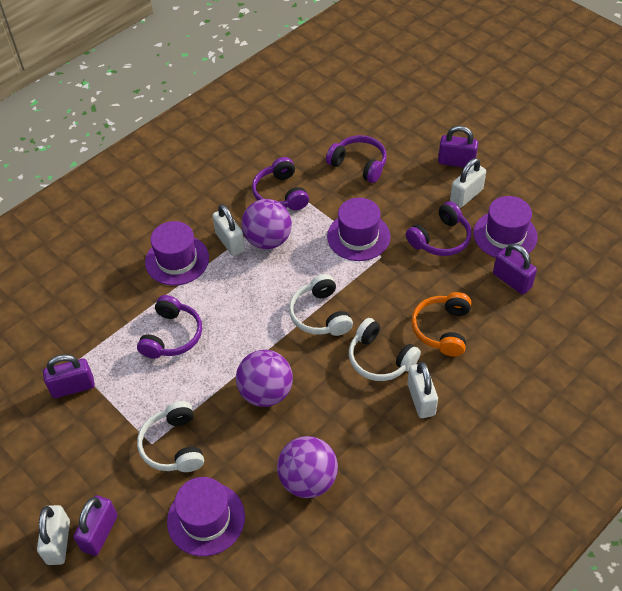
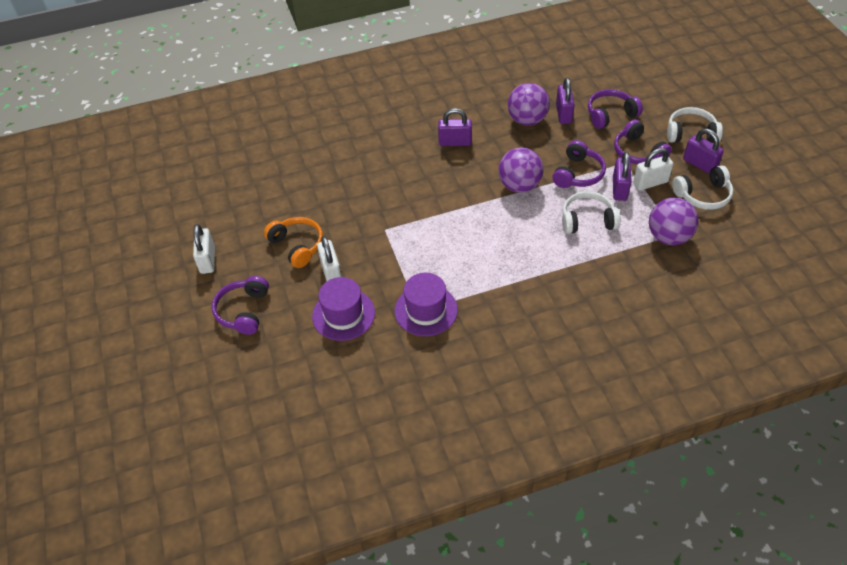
purple hat: 4 -> 2
white padlock: 4 -> 3

